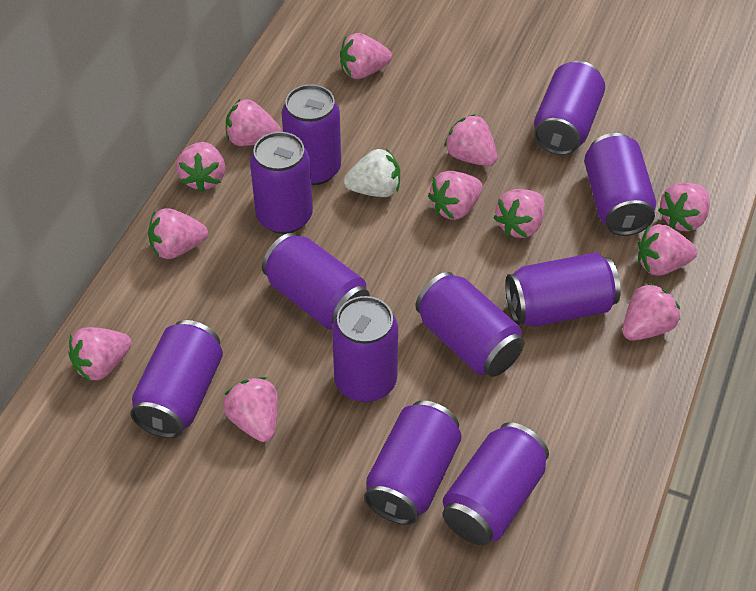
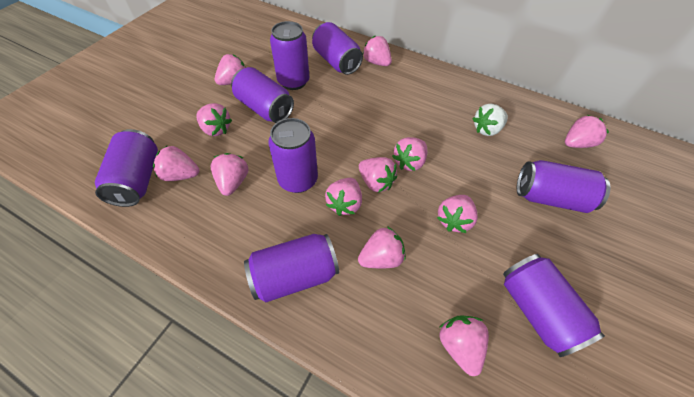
purple can: 11 -> 8

